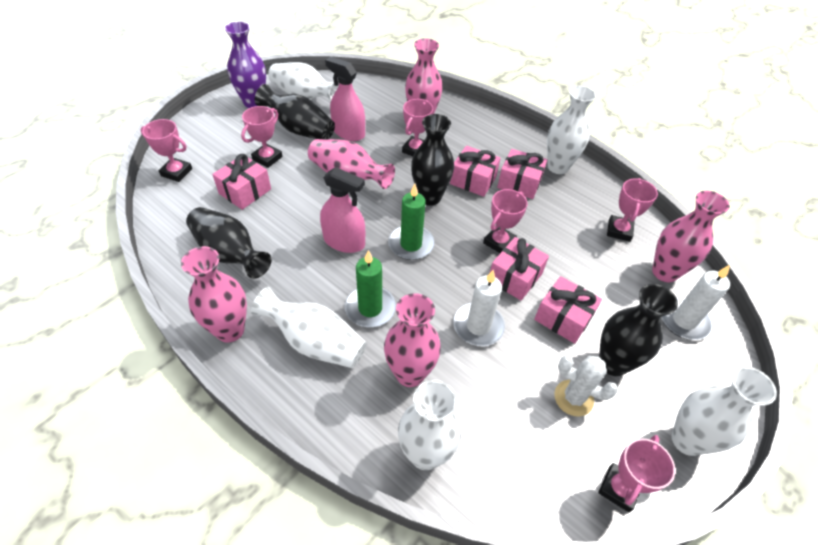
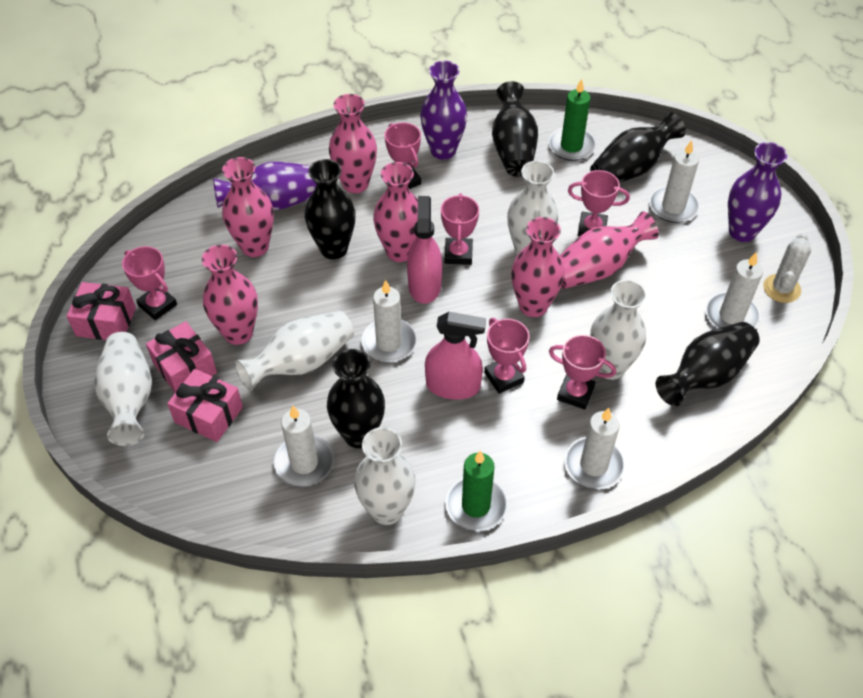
black vase: 4 -> 5
pink gift: 5 -> 3
pink vase: 5 -> 6
purple vase: 1 -> 3
white candle: 2 -> 5

